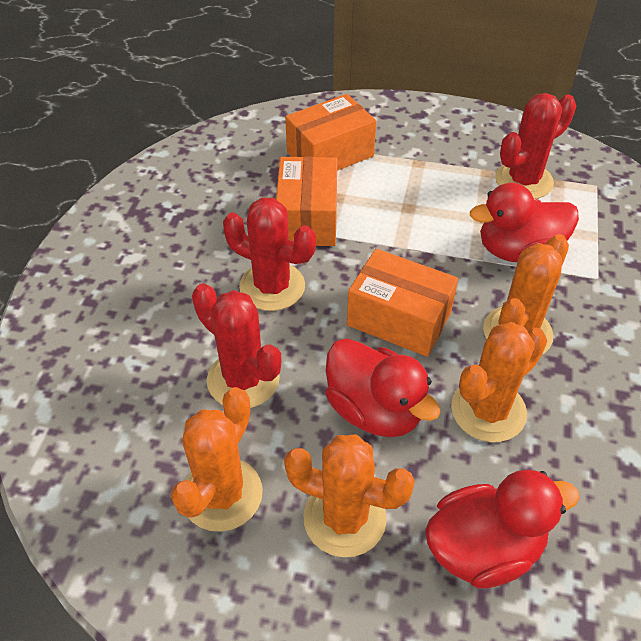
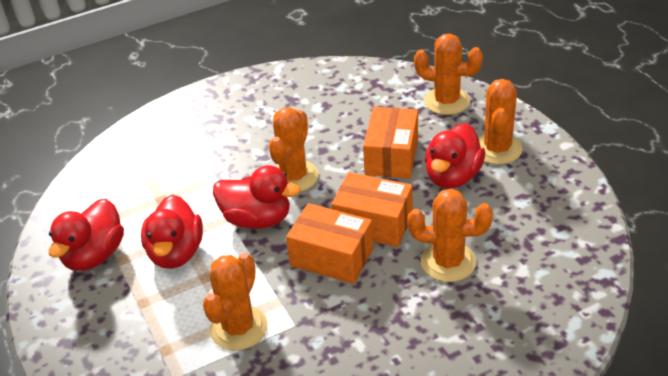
orange cactus: 4 -> 5
red cactus: 3 -> 0
red duck: 3 -> 4

